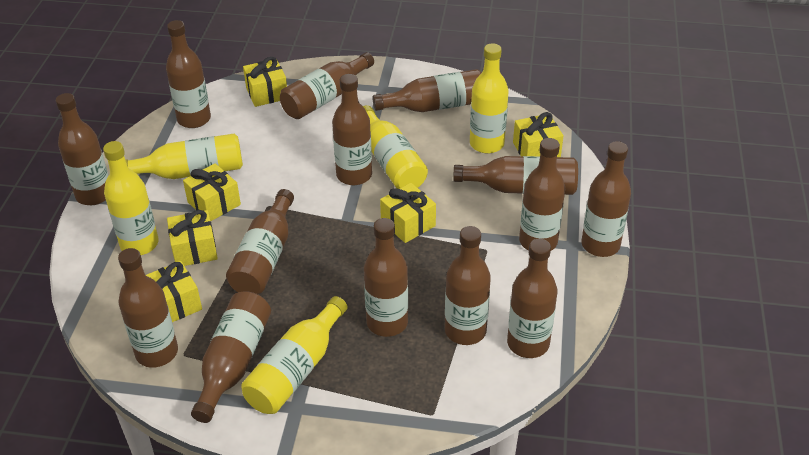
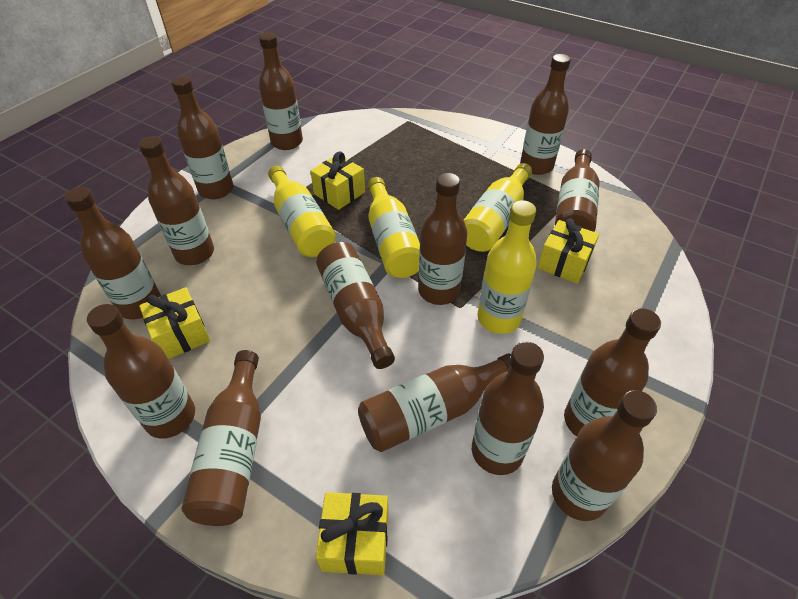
yellow bottle: 5 -> 4
yellow gift: 6 -> 4

